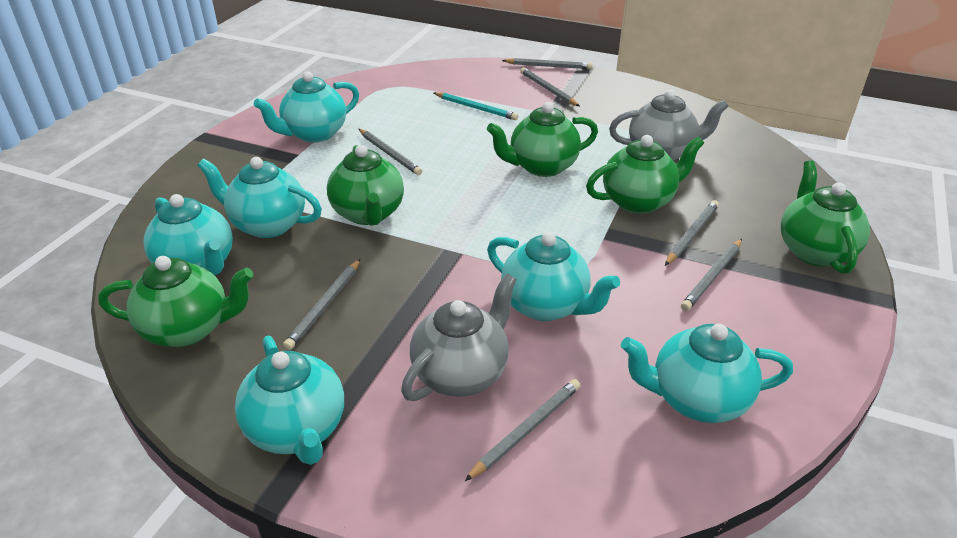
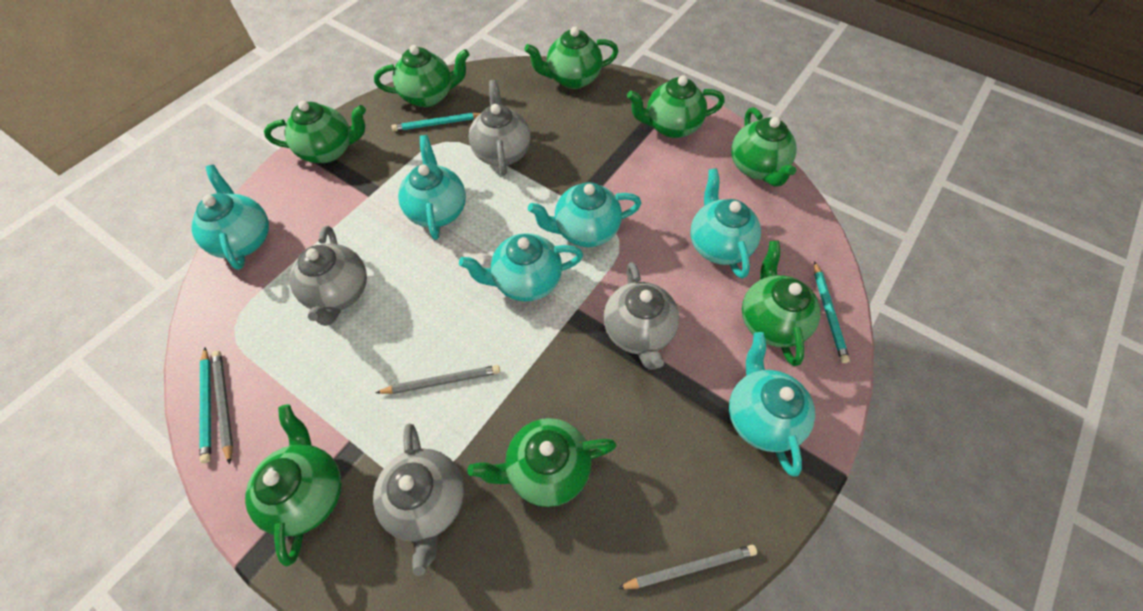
green teapot: 5 -> 8
grey pencil: 7 -> 3
grey teapot: 2 -> 4
turquoise pencil: 1 -> 3

